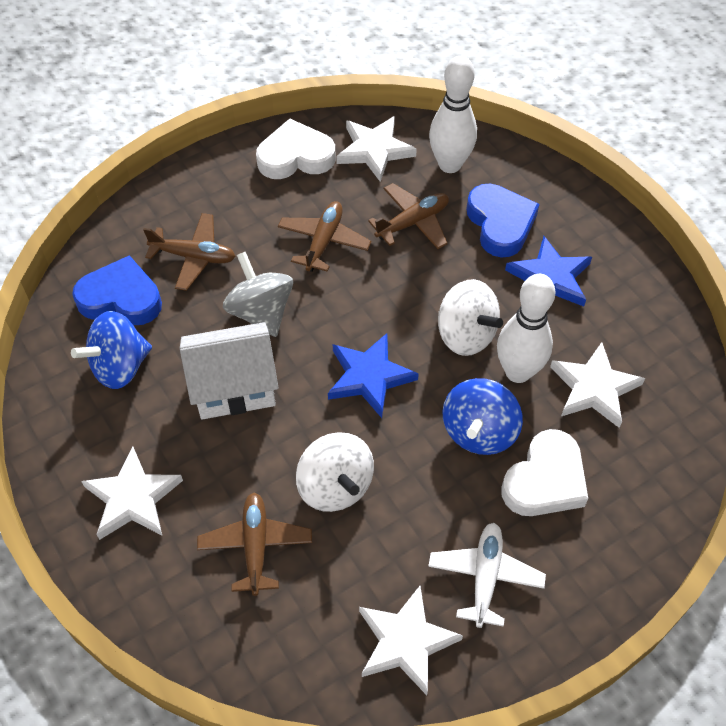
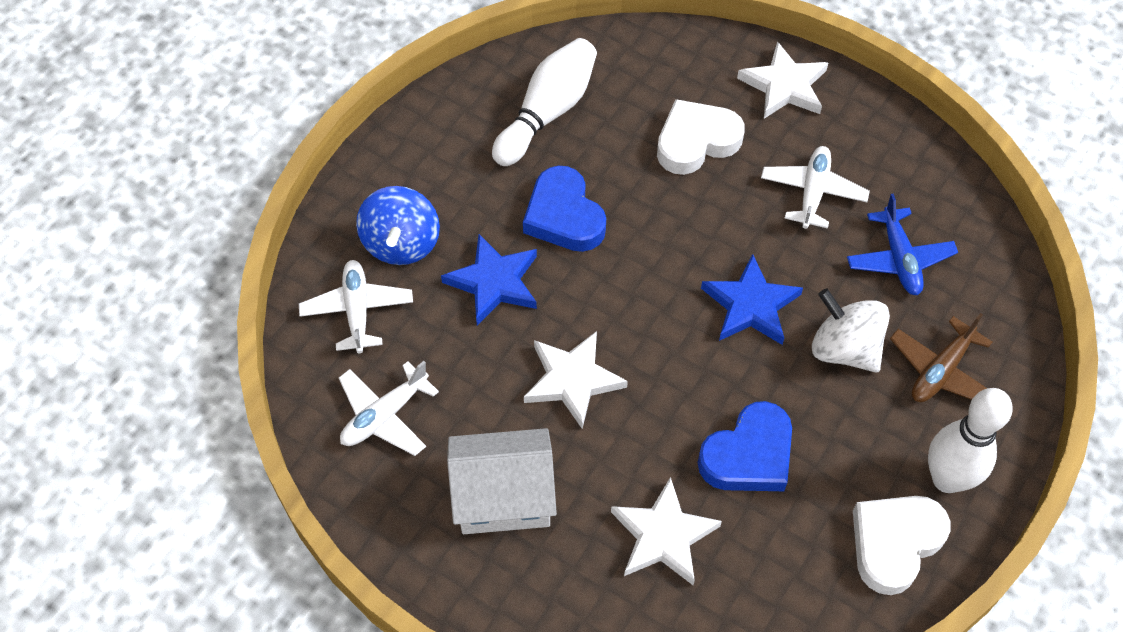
blue plane: 0 -> 1
blue spinning top: 2 -> 1
brown plane: 4 -> 1
grey spinning top: 1 -> 0
white plane: 1 -> 3
white spinning top: 2 -> 1
white star: 4 -> 3

